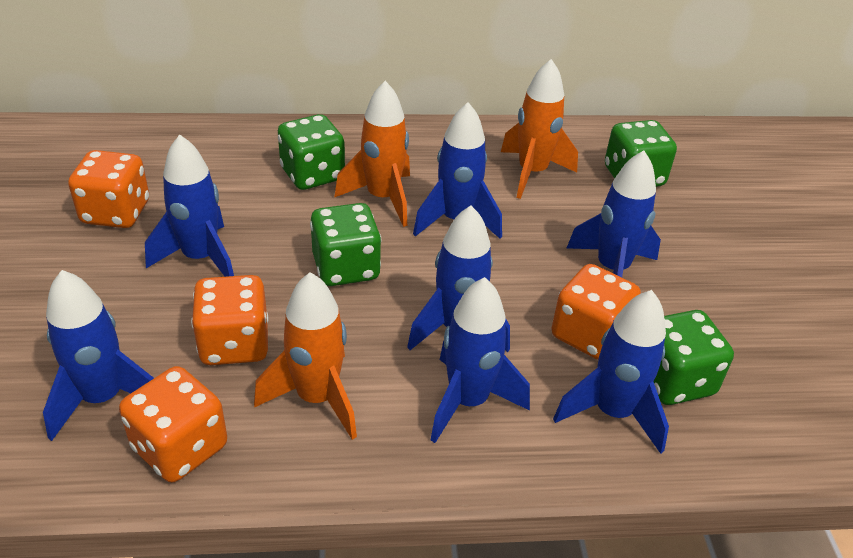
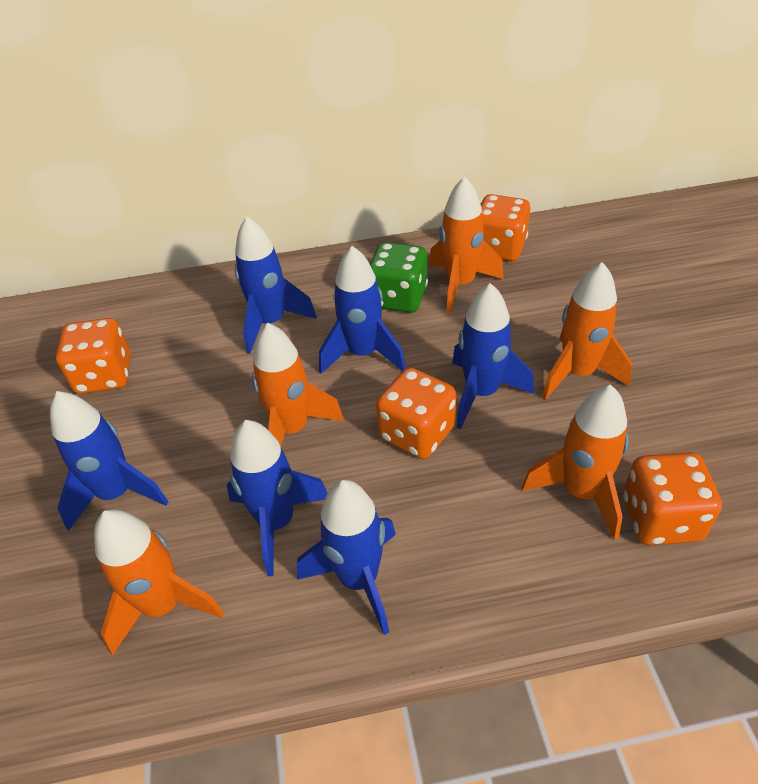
blue rocket: 7 -> 6
green dice: 4 -> 1
orange rocket: 3 -> 5

